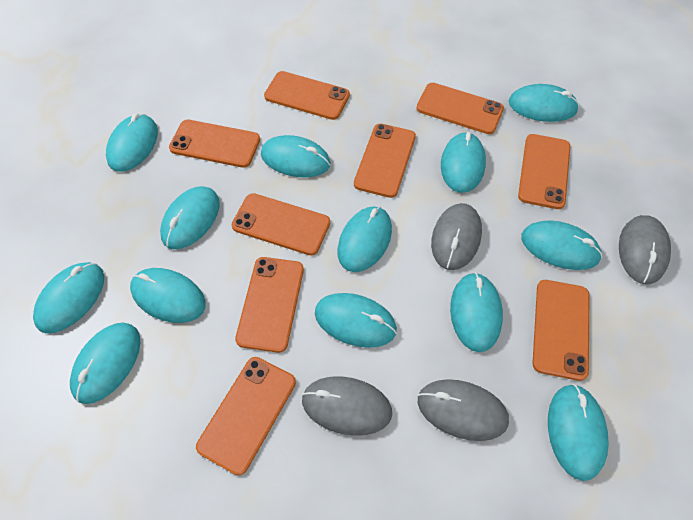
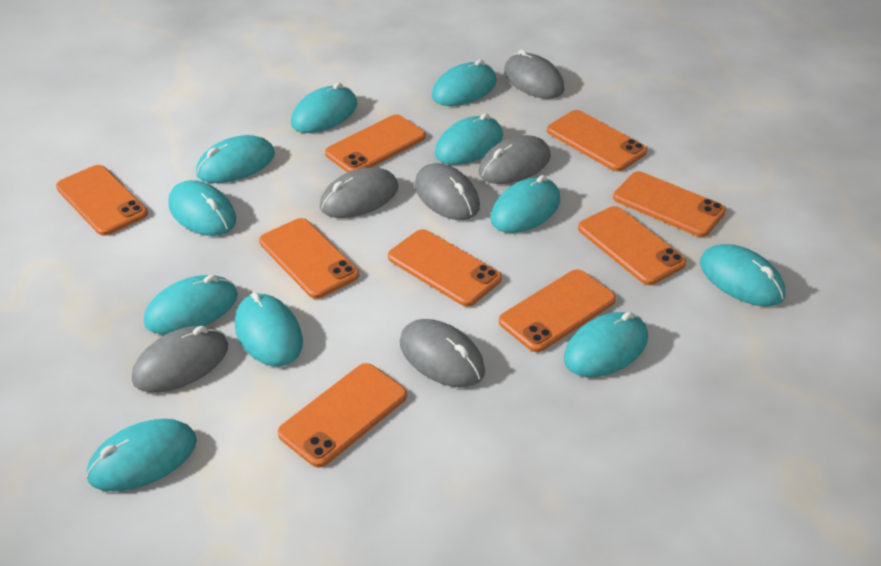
grey mouse: 4 -> 6
turquoise mouse: 13 -> 11

